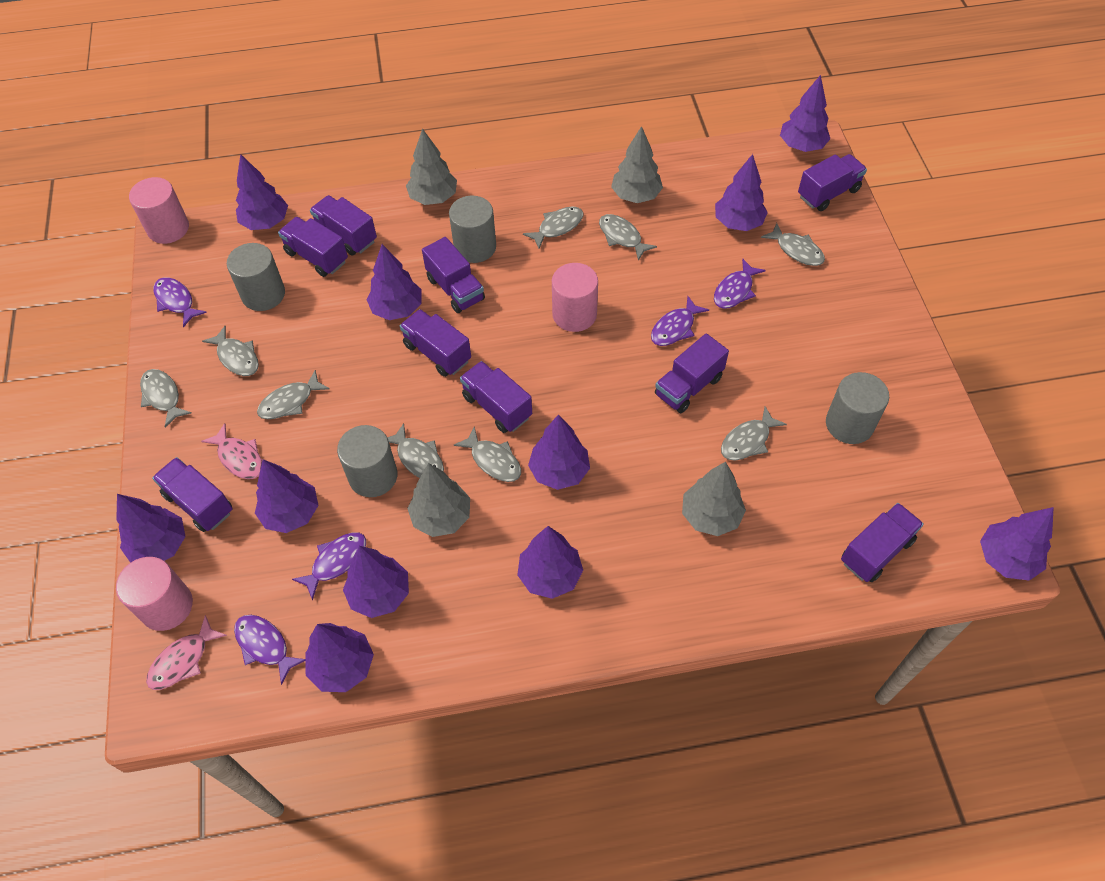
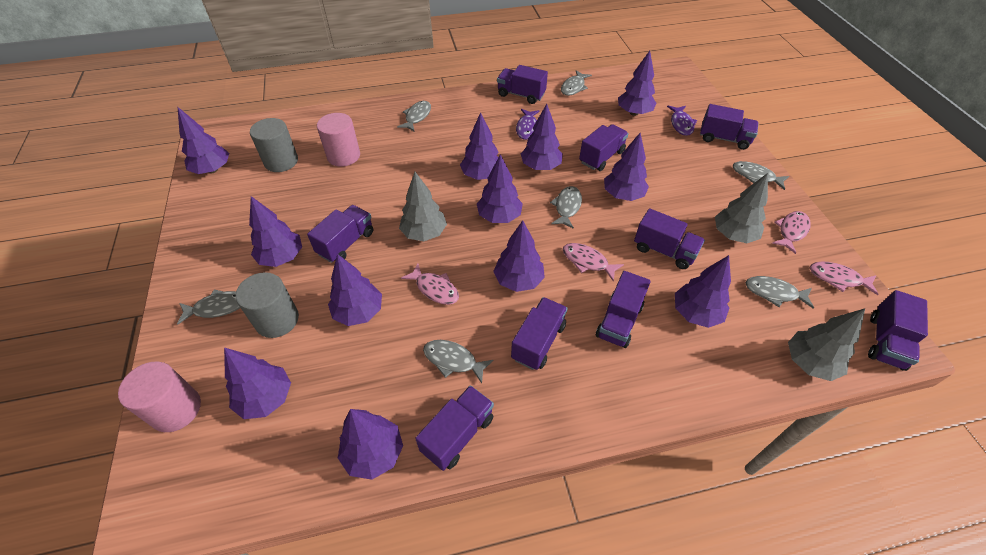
grey cylinder: 4 -> 2
grey fish: 9 -> 7
grey tree: 4 -> 3
pink cylinder: 3 -> 2
pink fish: 2 -> 4
purple fish: 5 -> 2
purple tree: 11 -> 12

